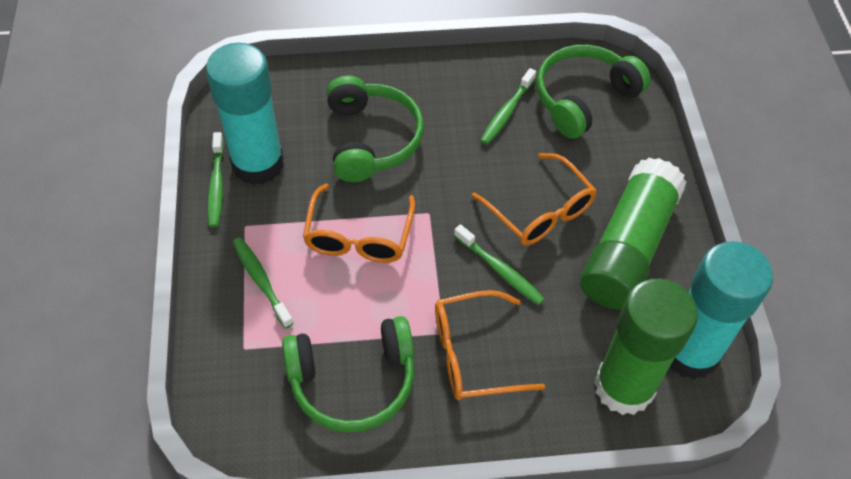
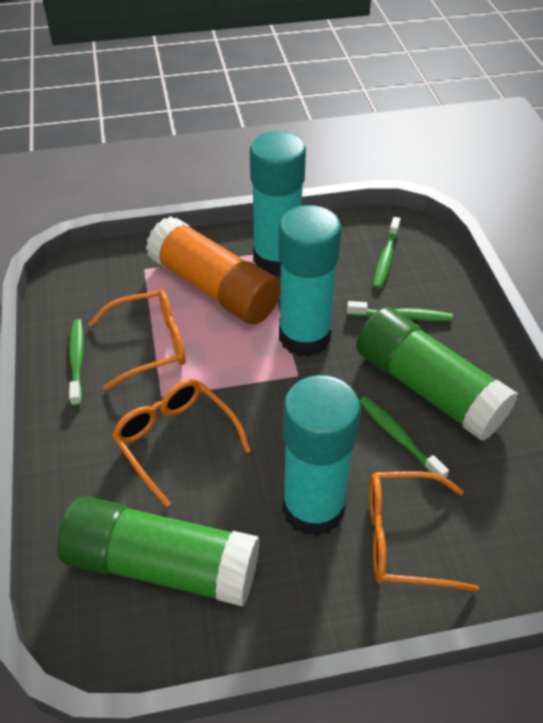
green headphones: 3 -> 0
orange glue stick: 0 -> 1
turquoise glue stick: 2 -> 3

